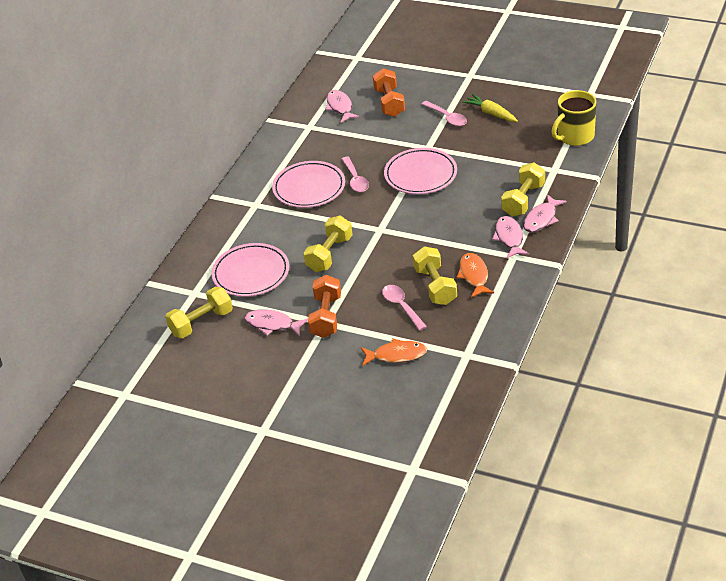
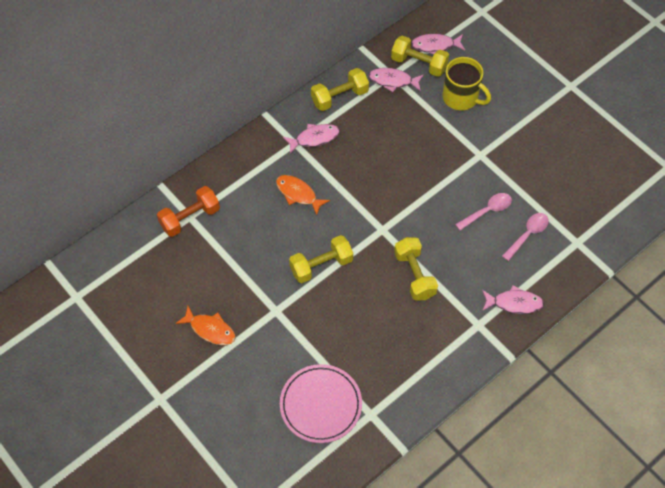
orange dumbbell: 2 -> 1
pink plate: 3 -> 1
pink spoon: 3 -> 2
yellow carrot: 1 -> 0

